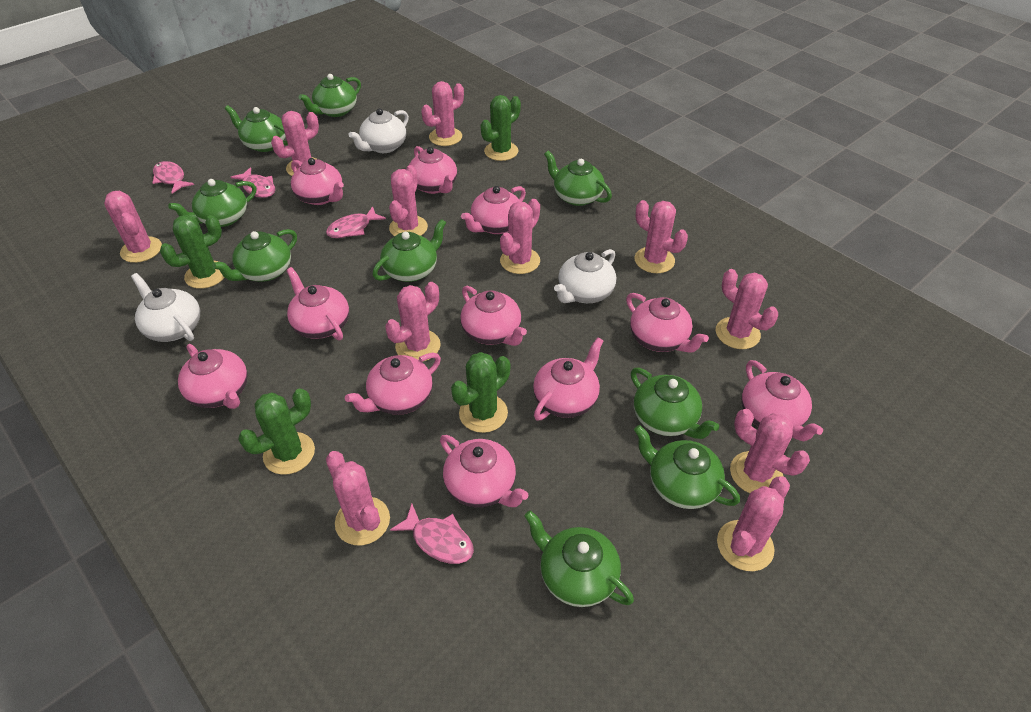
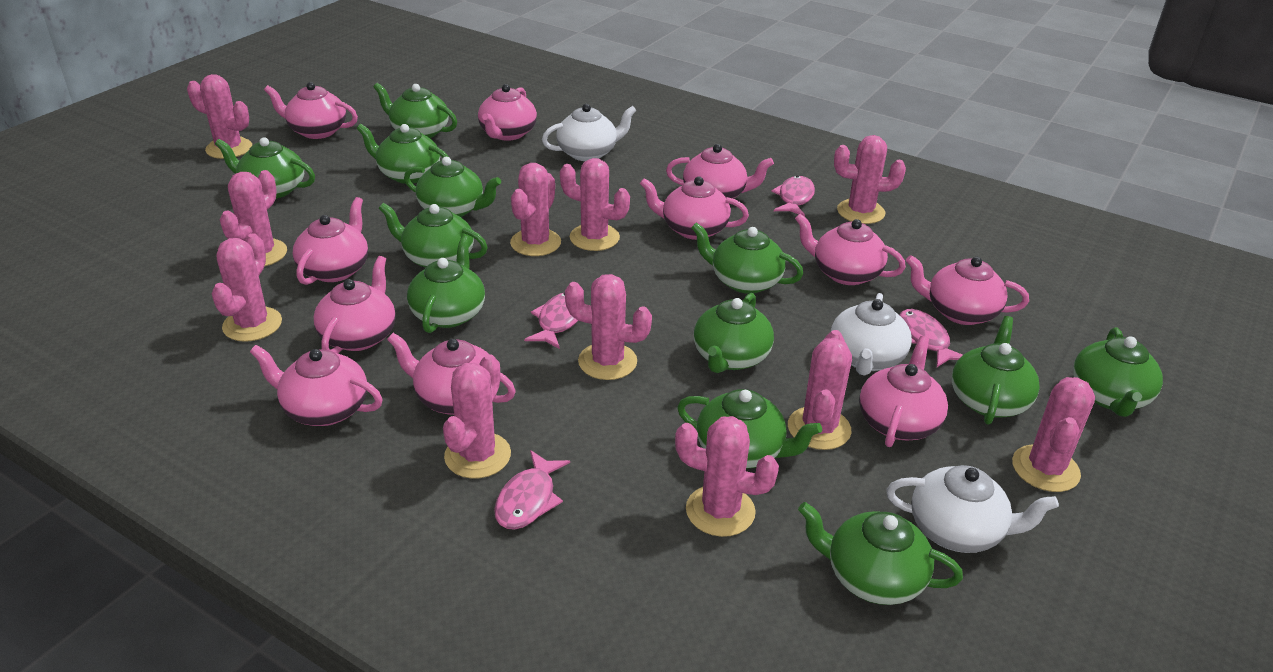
green cactus: 4 -> 0
green teapot: 9 -> 12

